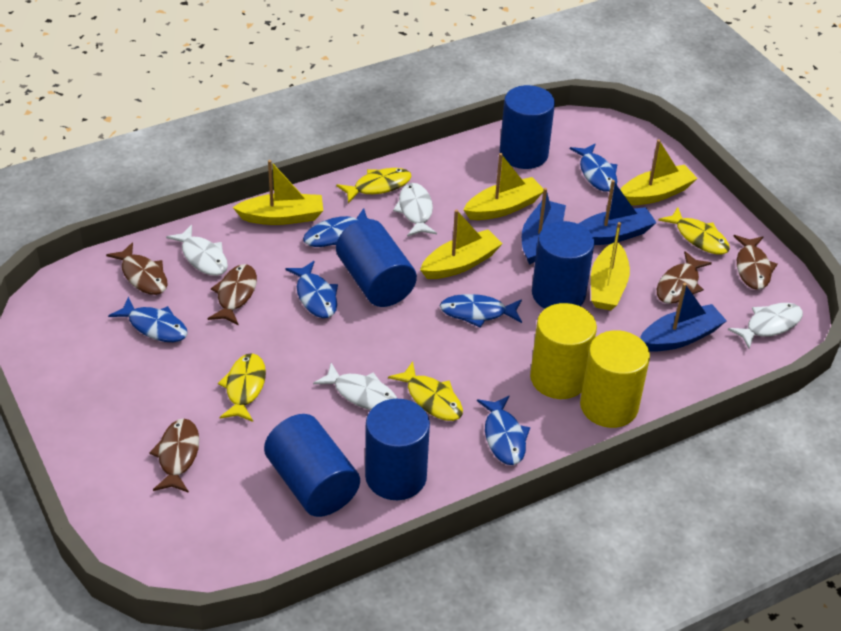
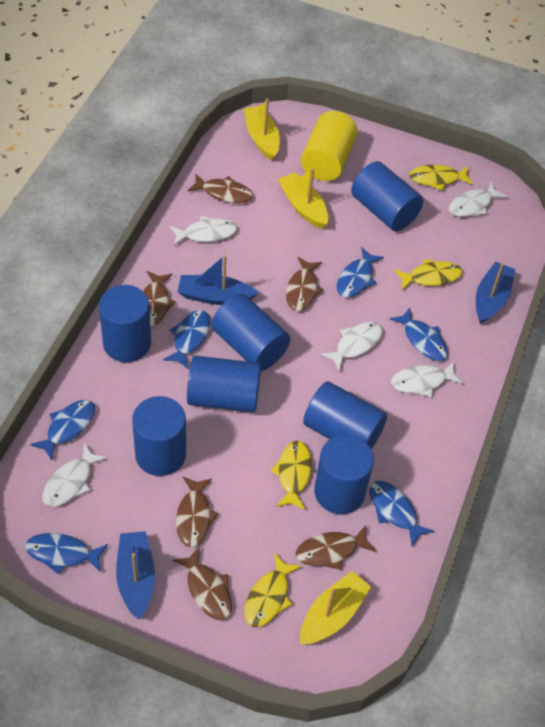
blue cylinder: 5 -> 7
brown fish: 5 -> 6
white fish: 4 -> 5
yellow boat: 5 -> 3
yellow cylinder: 2 -> 1

